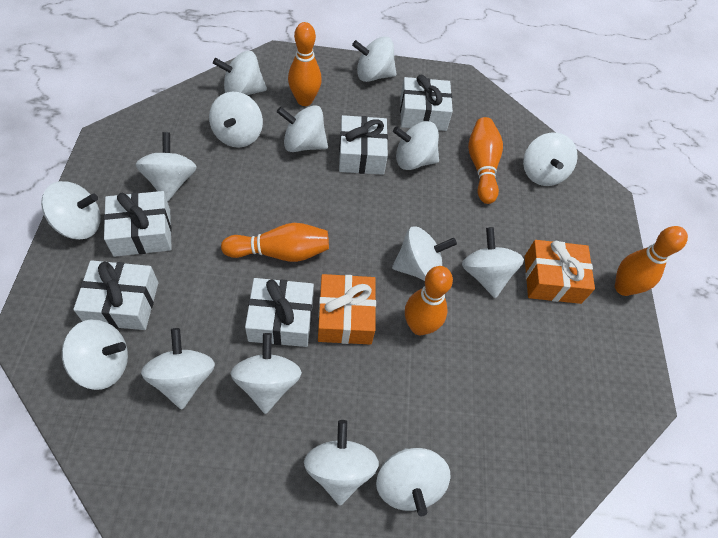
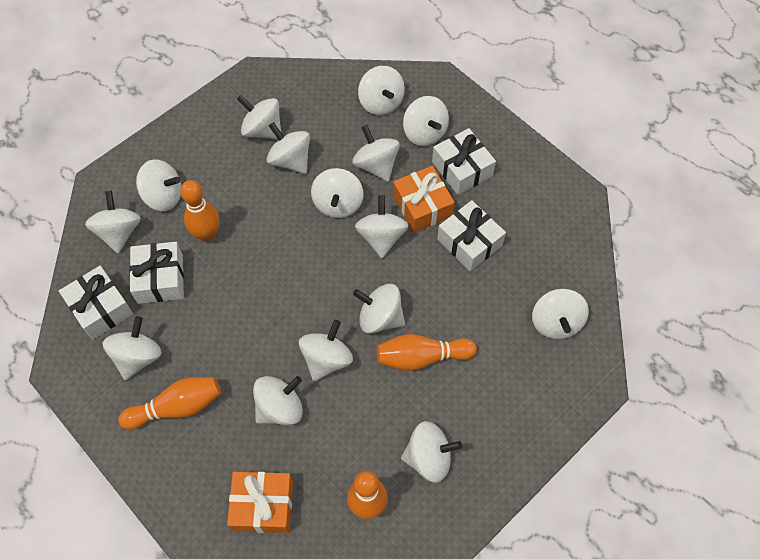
orange bowling pin: 5 -> 4
white gift: 5 -> 4

